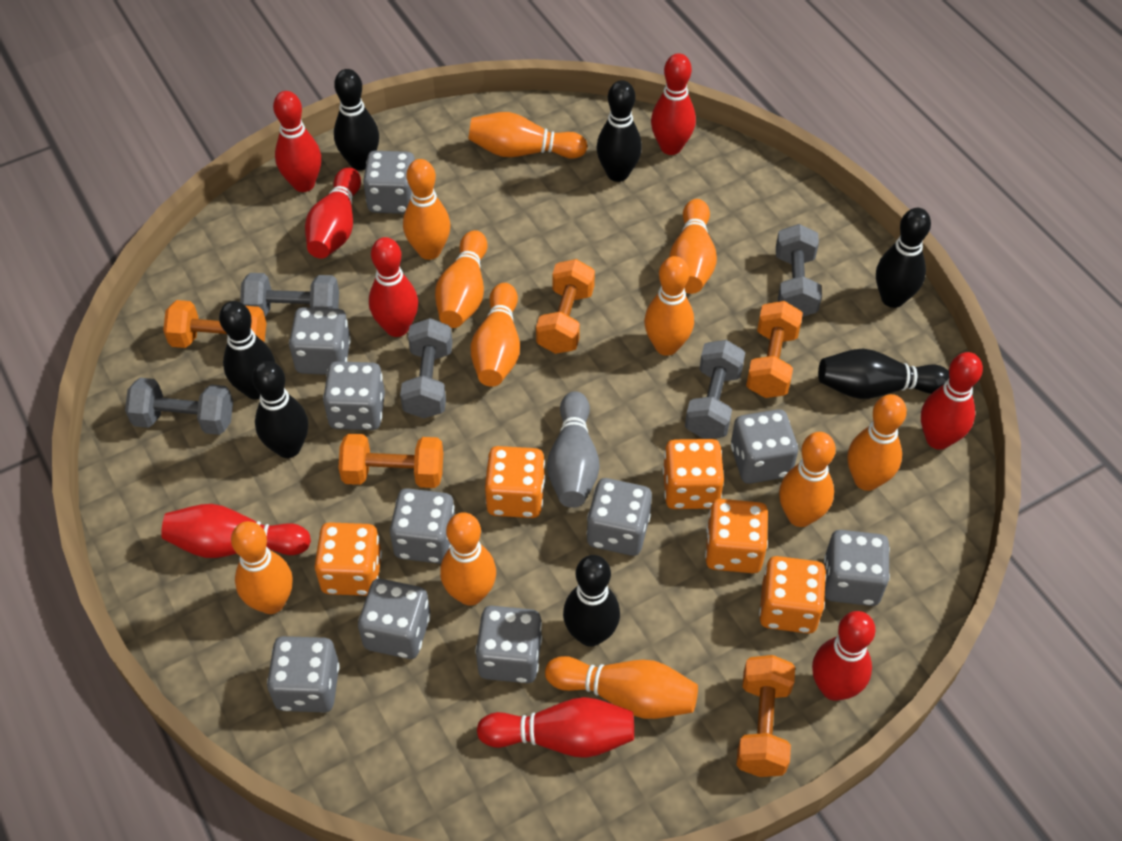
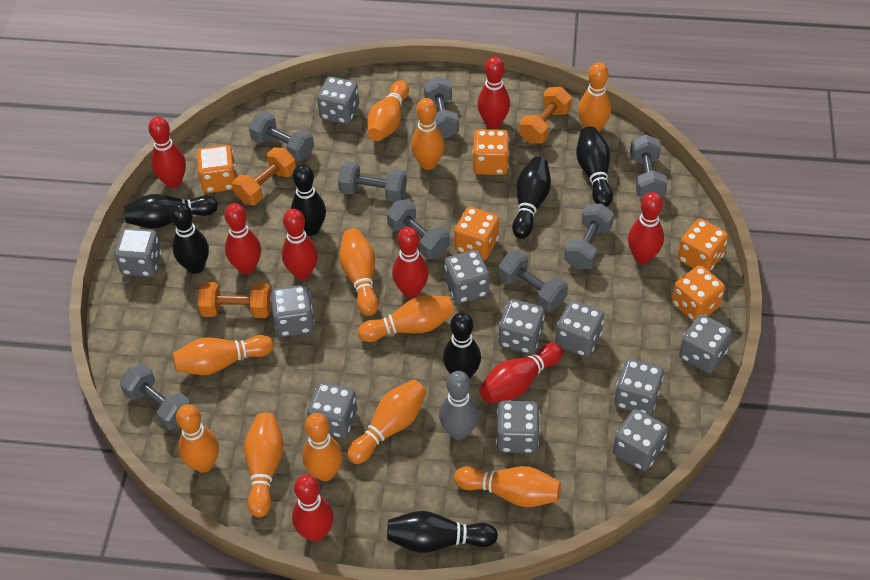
grey dice: 10 -> 11
grey dumbbell: 5 -> 8
orange dumbbell: 5 -> 3

